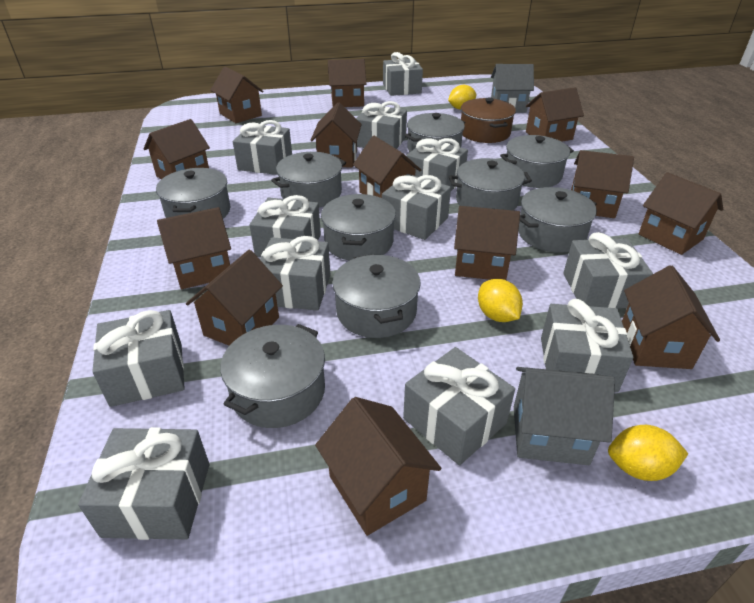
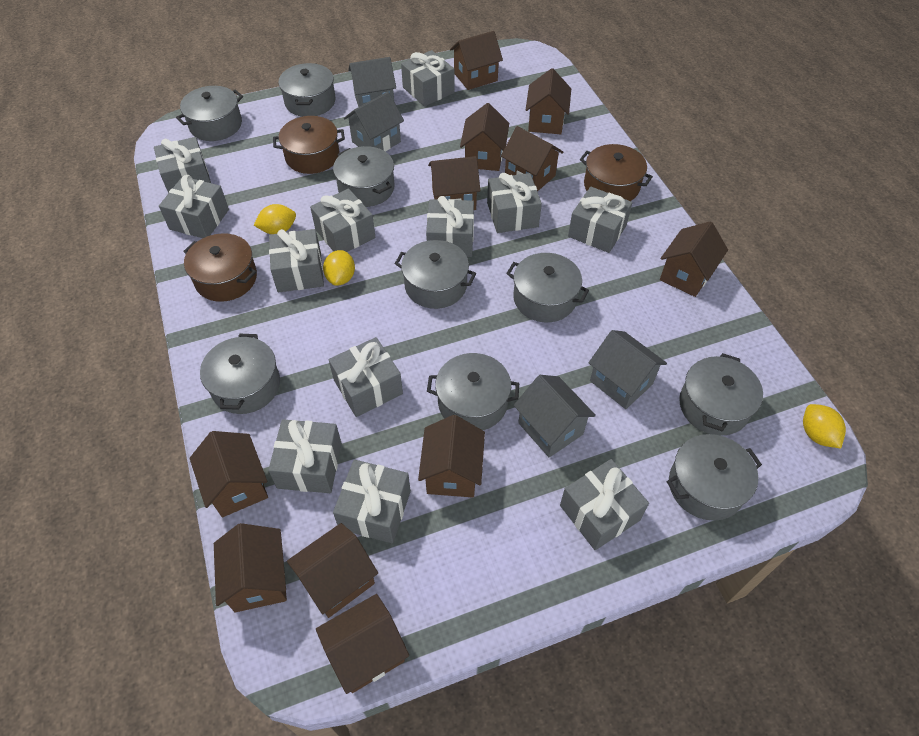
brown house: 13 -> 11
brown pot: 1 -> 3
grey house: 2 -> 4

